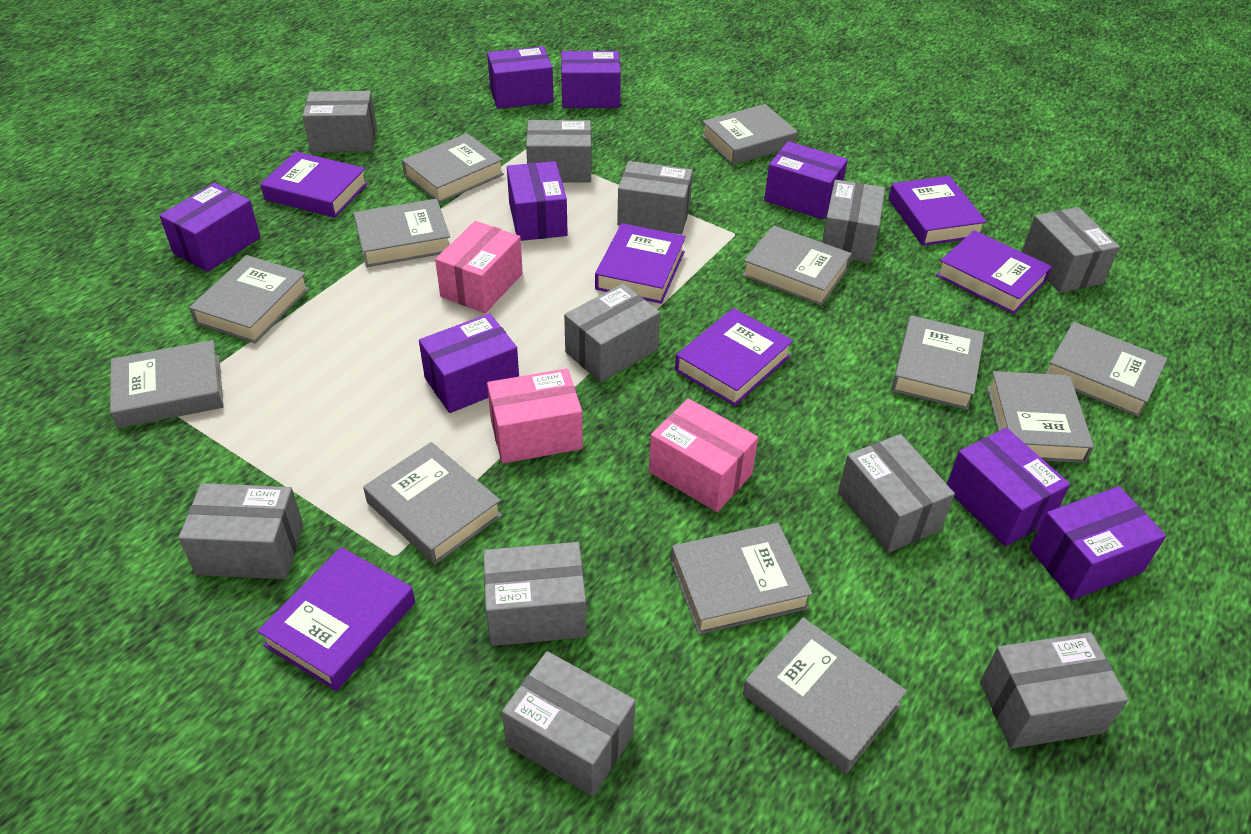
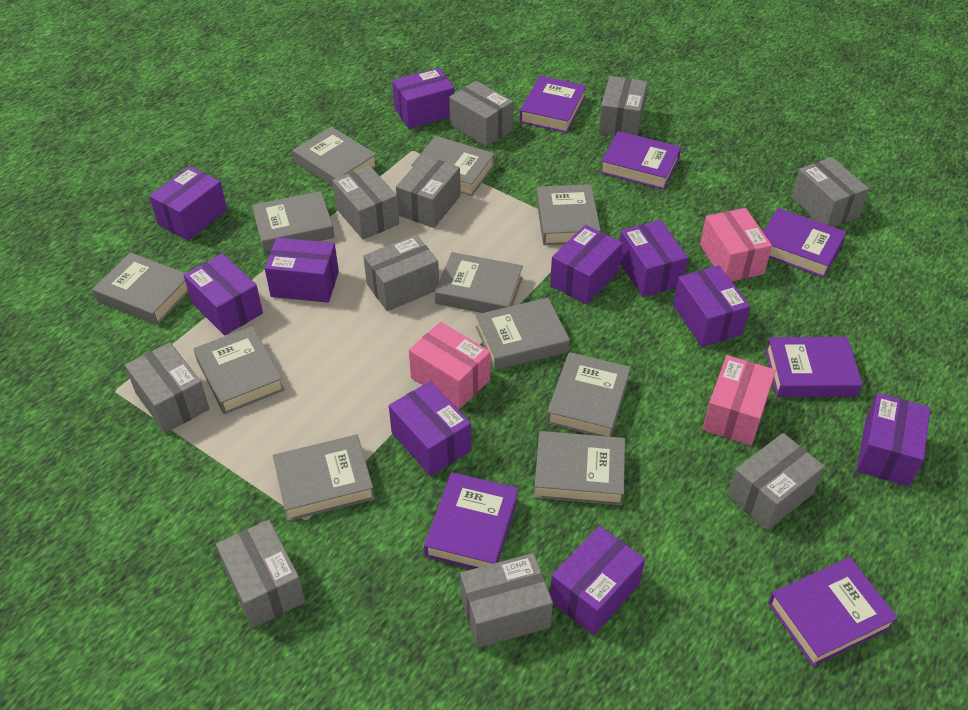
grey book: 12 -> 11
grey box: 11 -> 10
purple box: 8 -> 10

